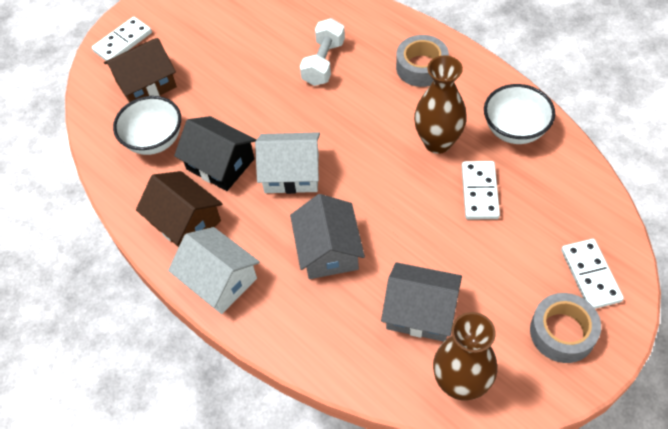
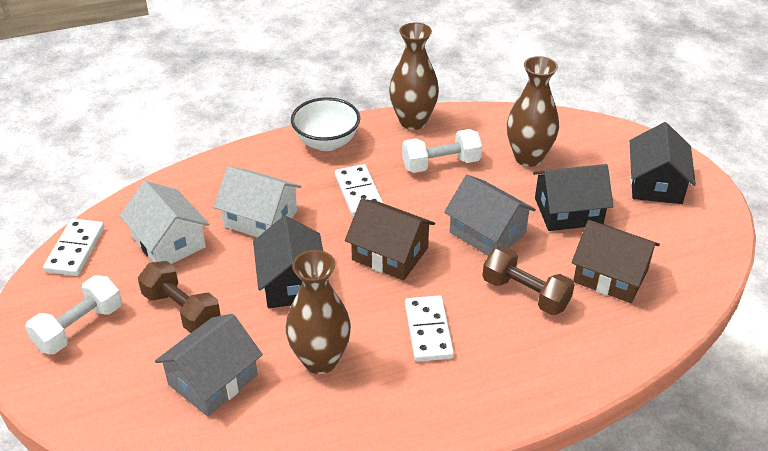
black house: 1 -> 3
brown dumbbell: 0 -> 2
brown vase: 2 -> 3
grey tape: 2 -> 0
white bowl: 2 -> 1
white dumbbell: 1 -> 2

